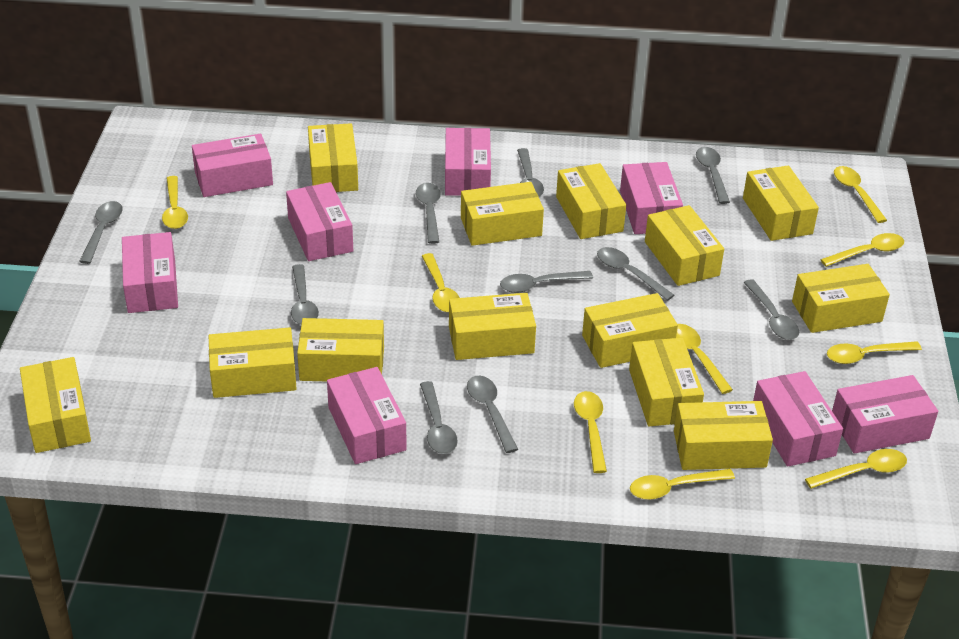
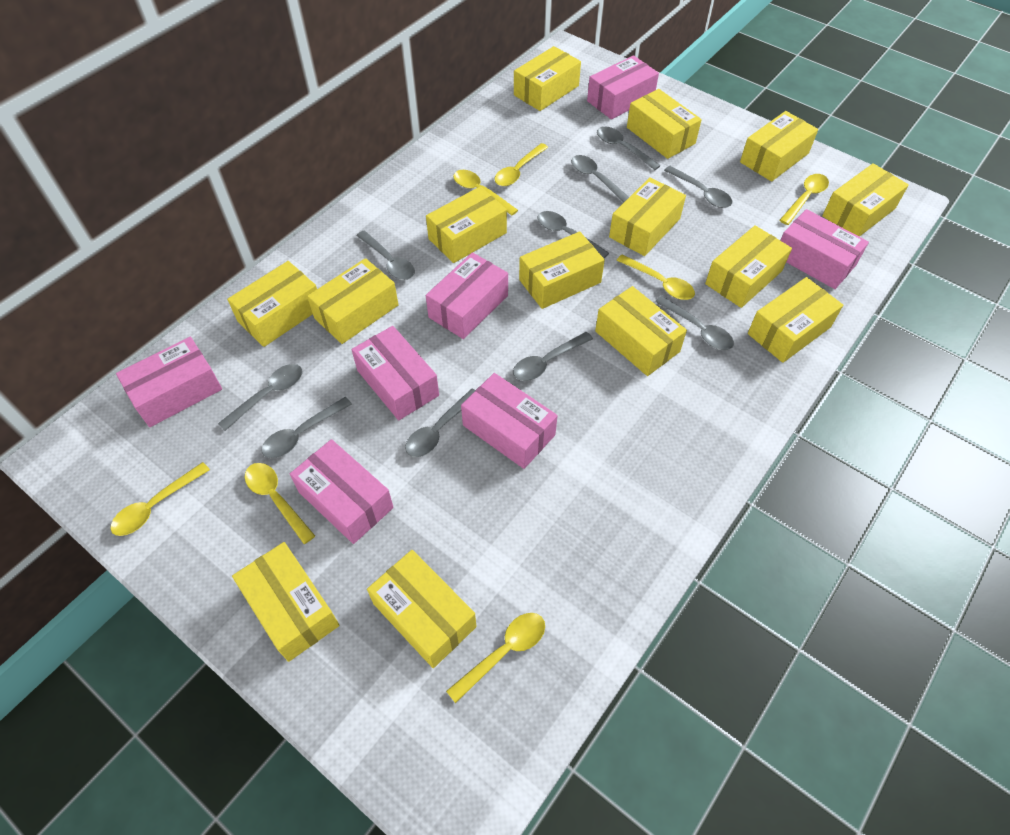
pink box: 8 -> 7
yellow box: 13 -> 14
yellow spoon: 9 -> 7

